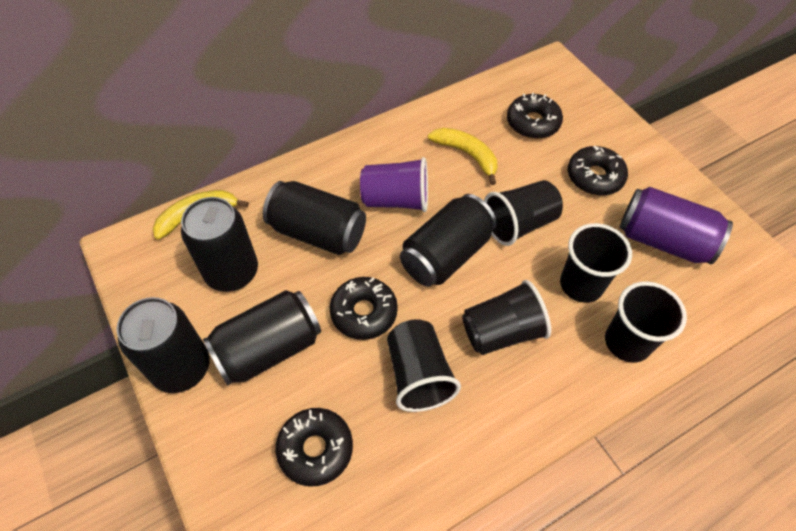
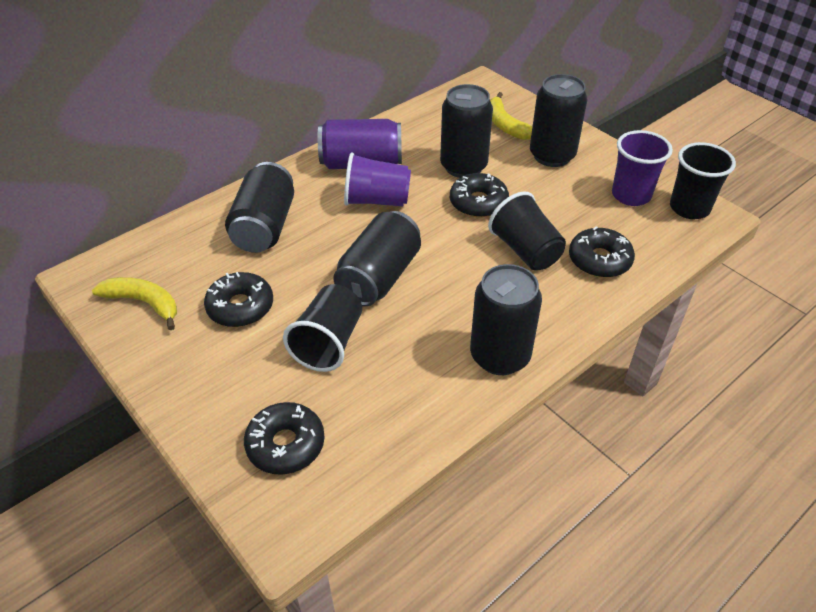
black cup: 5 -> 3
purple cup: 1 -> 2

